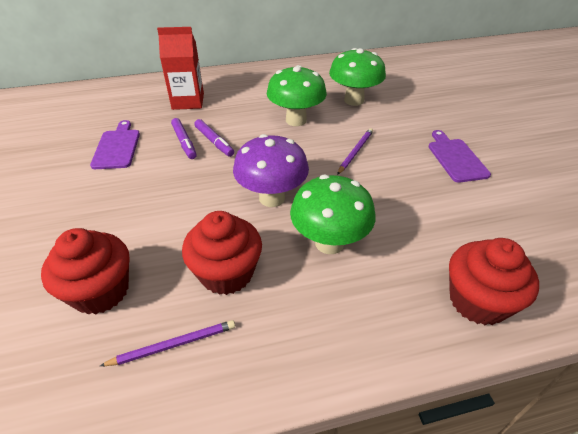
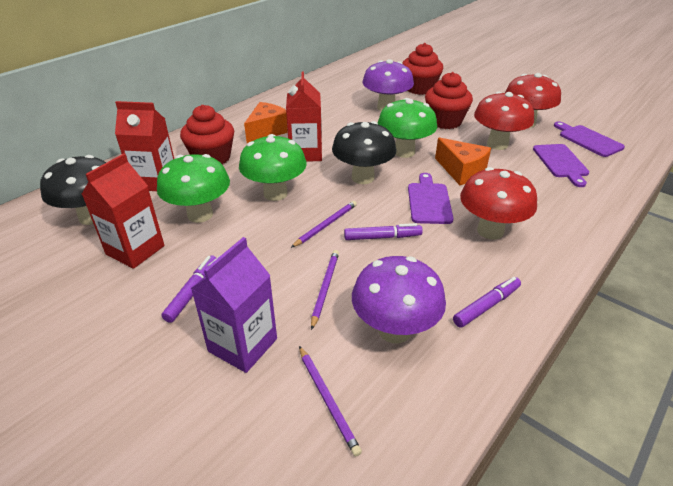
black mushroom: 0 -> 2
orange cheese: 0 -> 2
purple carton: 0 -> 1
purple cutting board: 2 -> 3
purple marker: 2 -> 3
purple mushroom: 1 -> 2
purple pencil: 2 -> 3
red carton: 1 -> 3
red mushroom: 0 -> 3

